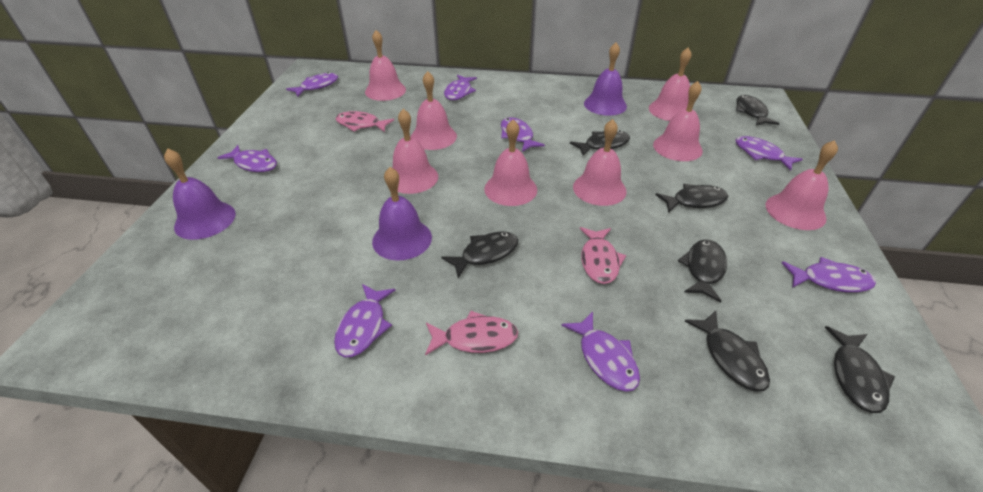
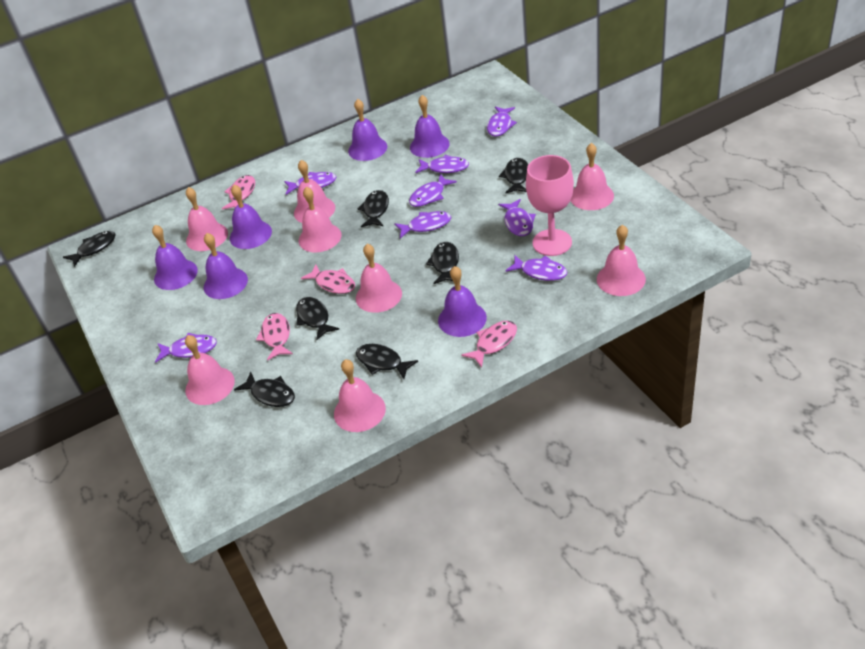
pink fish: 3 -> 4
pink goblet: 0 -> 1
purple bell: 3 -> 6

